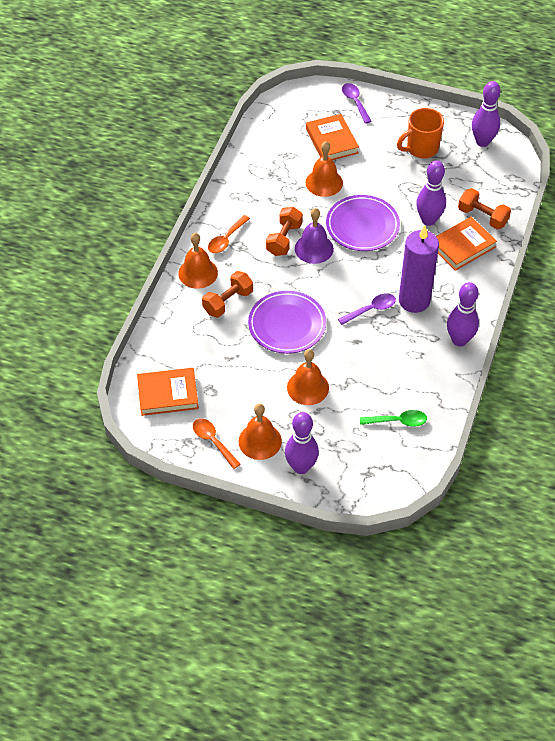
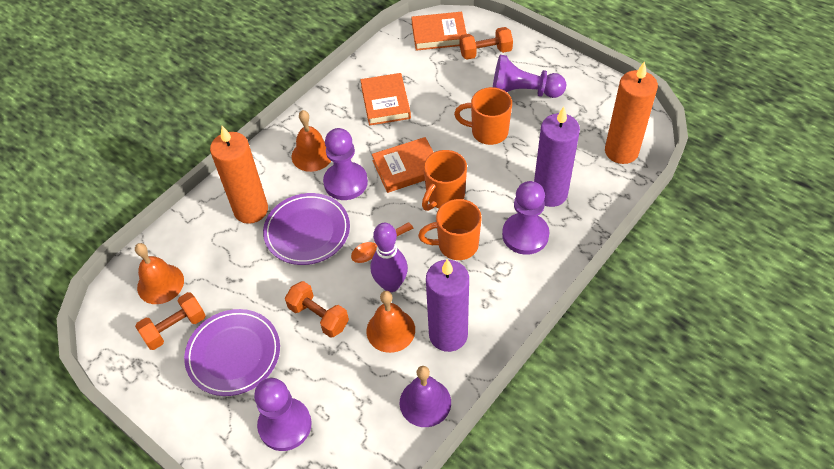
green spoon: 1 -> 0
orange bell: 4 -> 3
orange candle: 0 -> 2
orange mug: 1 -> 3
orange spoon: 2 -> 1
purple bowling pin: 4 -> 1
purple candle: 1 -> 2
purple pawn: 0 -> 4
purple spoon: 2 -> 0

